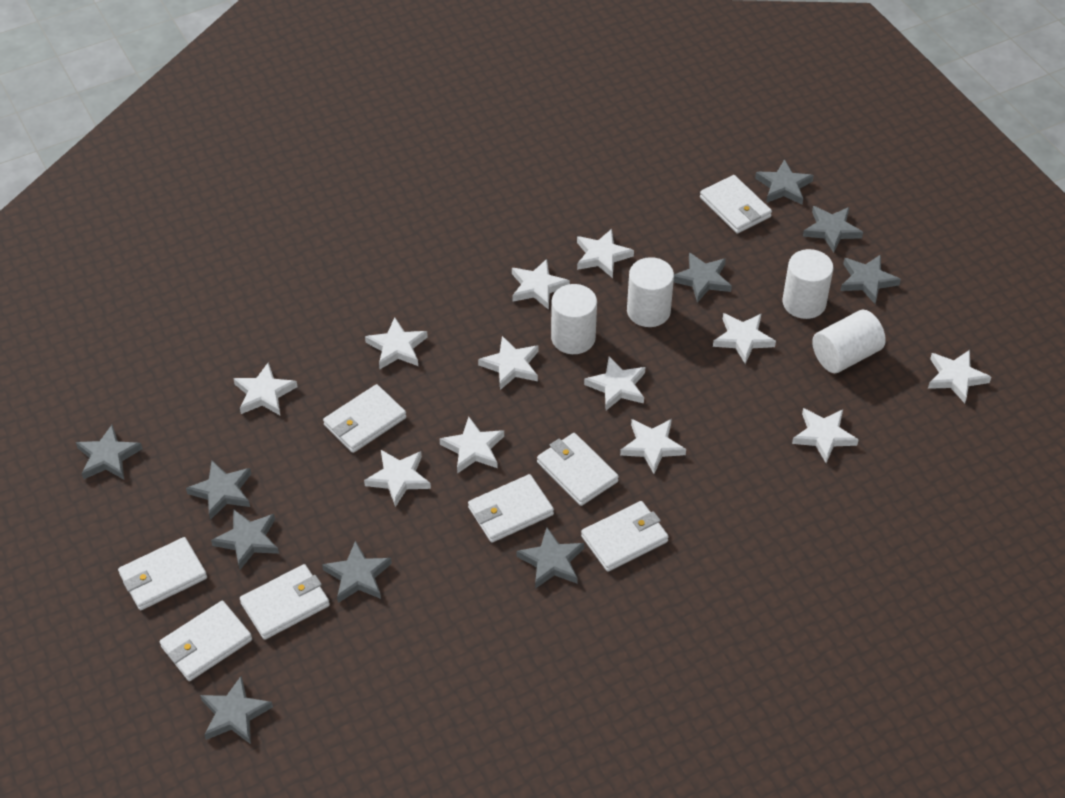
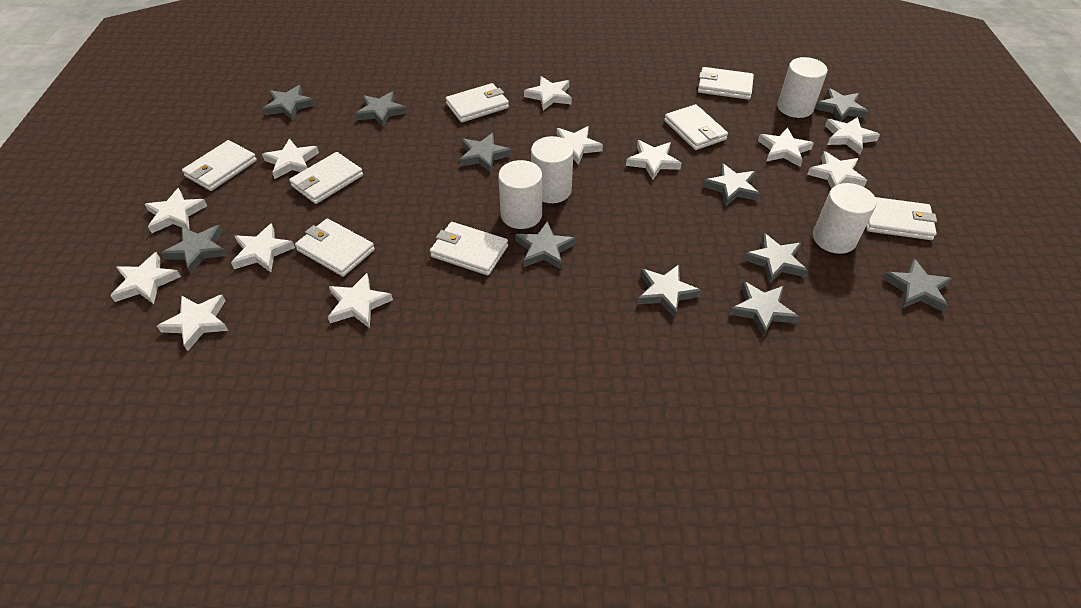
grey star: 10 -> 11

